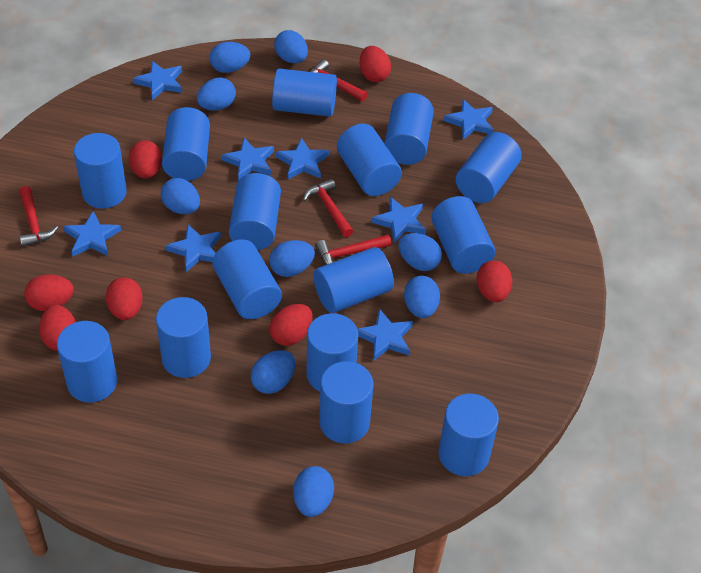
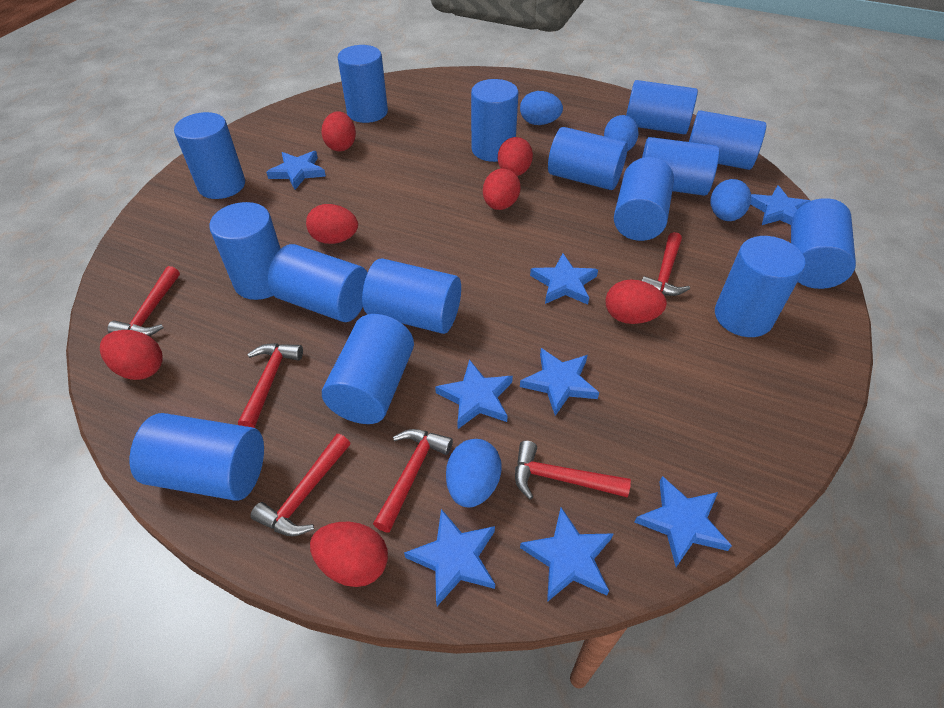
blue egg: 9 -> 4
red hammer: 4 -> 6

